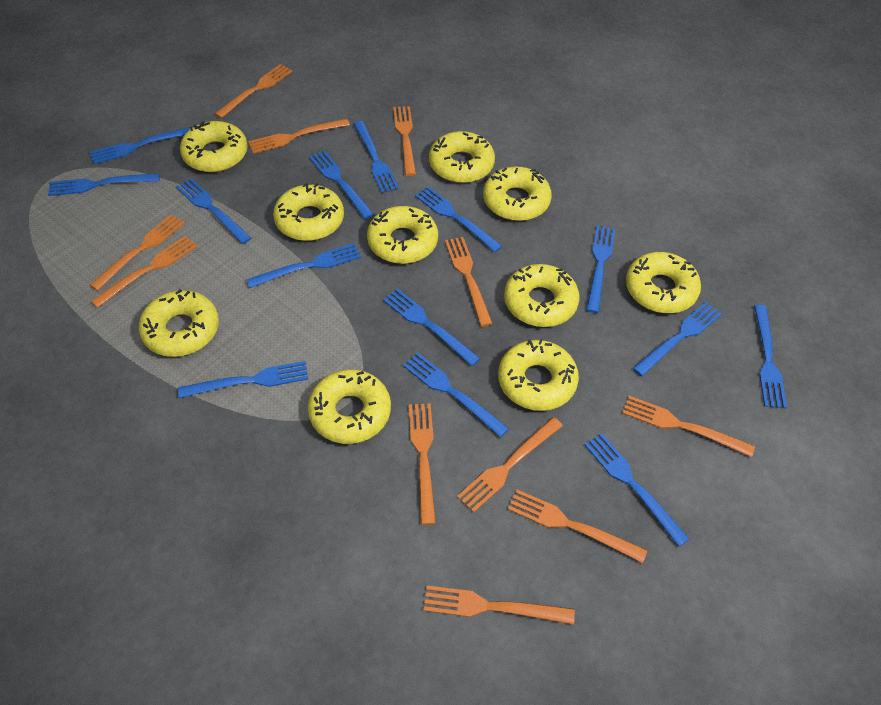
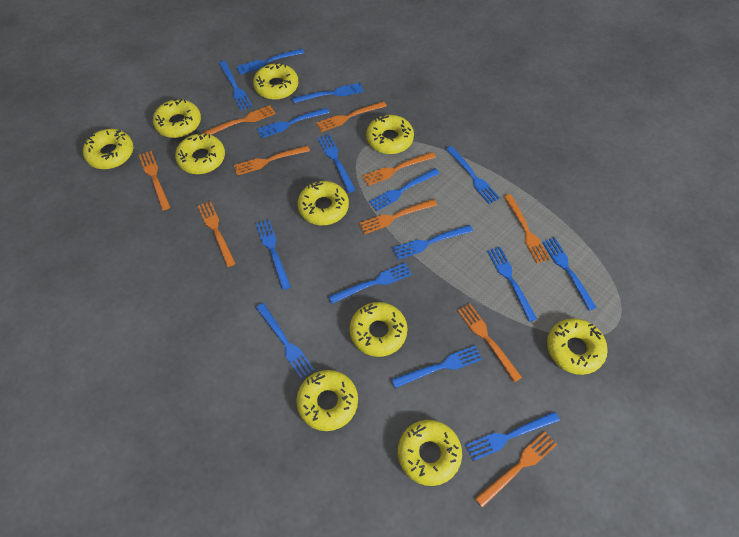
blue fork: 14 -> 15
orange fork: 11 -> 10

